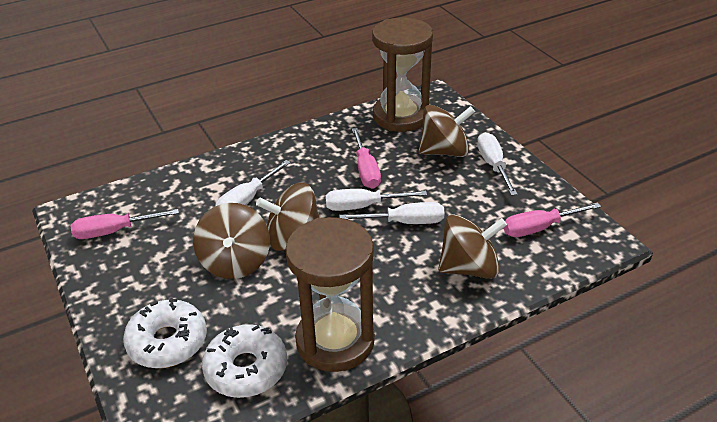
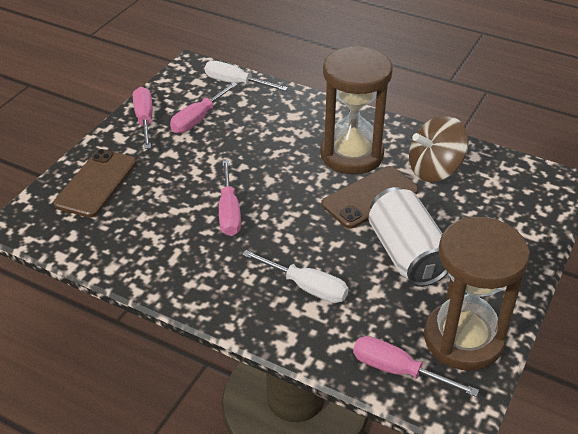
brown phone: 0 -> 2
brown spinning top: 4 -> 1
pink screwdriver: 3 -> 4
white can: 0 -> 1
white donut: 2 -> 0
white screwdriver: 4 -> 2

